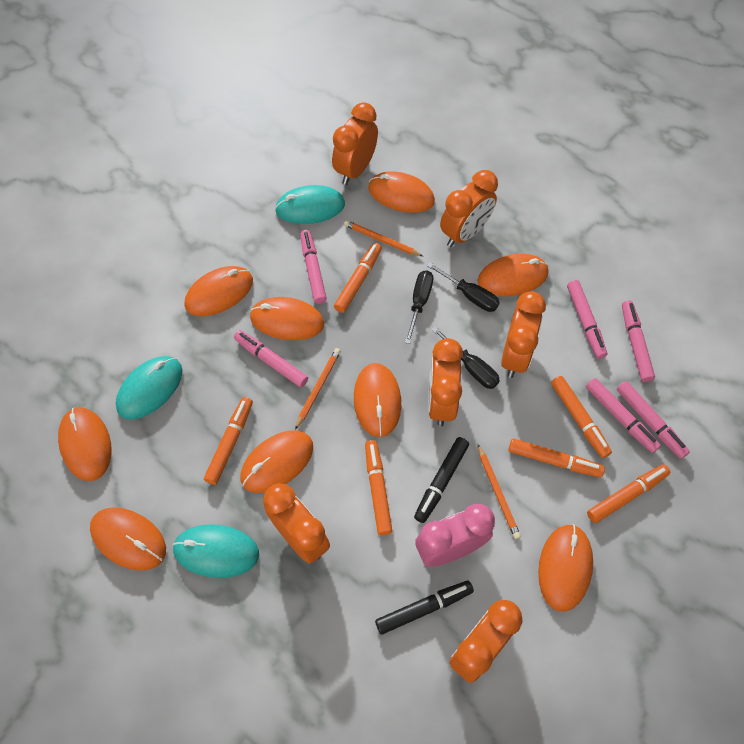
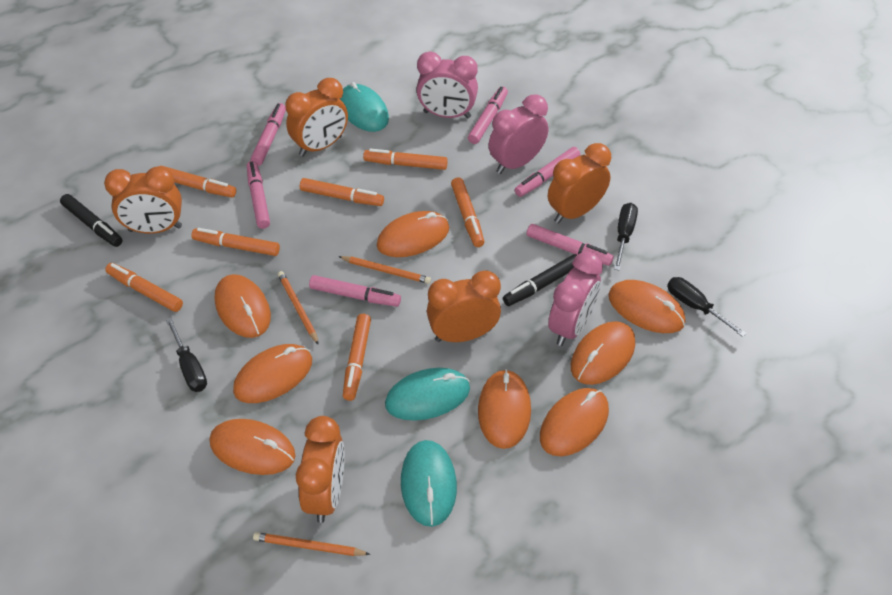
orange clock: 6 -> 5
orange marker: 6 -> 7
orange mouse: 9 -> 8
pink clock: 1 -> 3

